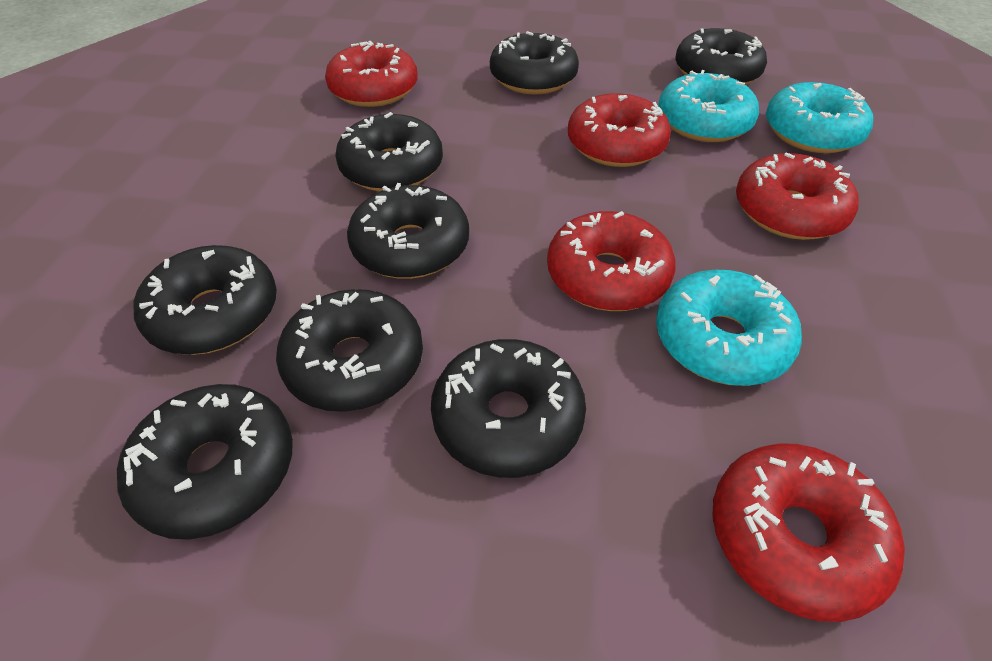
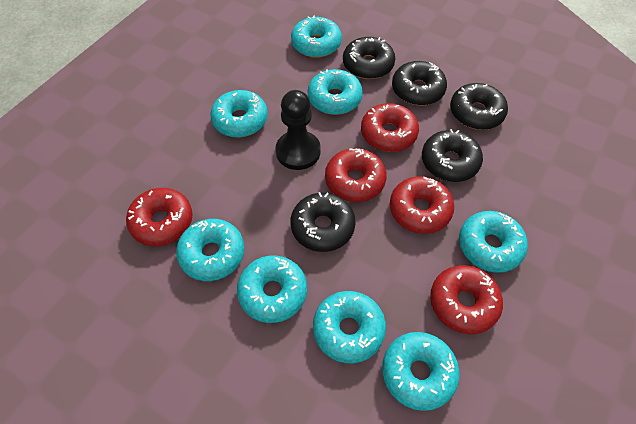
black donut: 8 -> 5
black pawn: 0 -> 1
turquoise donut: 3 -> 8

